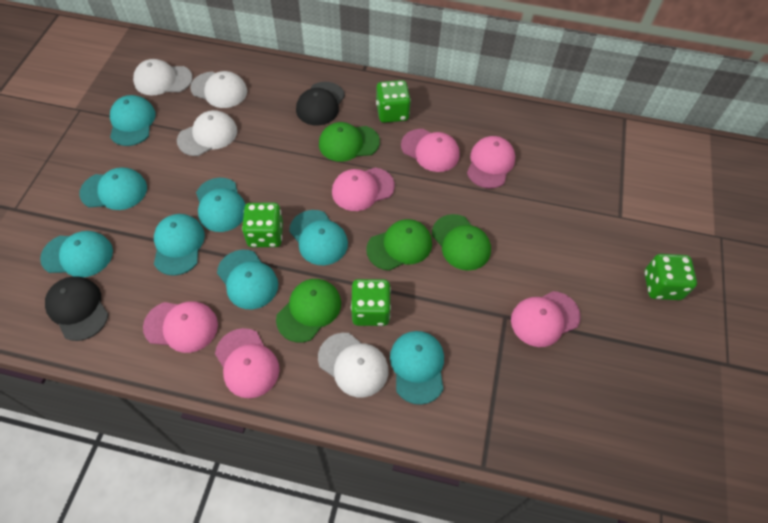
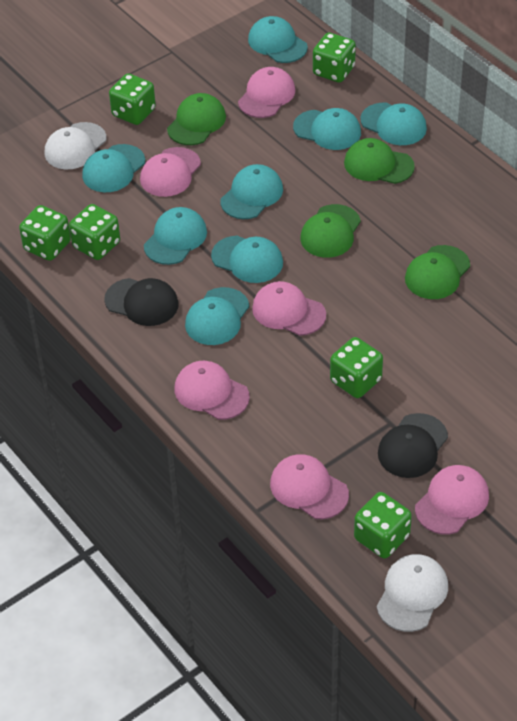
green dice: 4 -> 6
white cap: 4 -> 2

